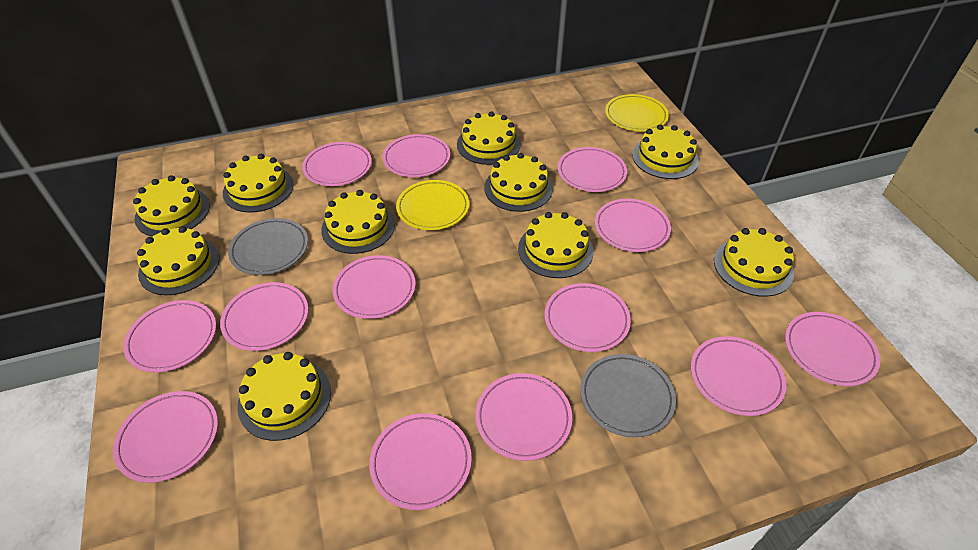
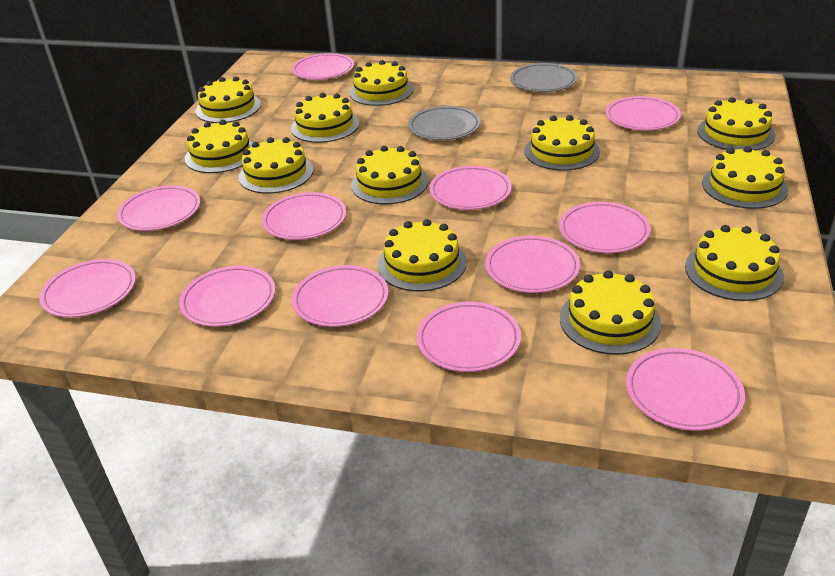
pink plate: 13 -> 12
yellow cake: 10 -> 12
yellow plate: 2 -> 0

